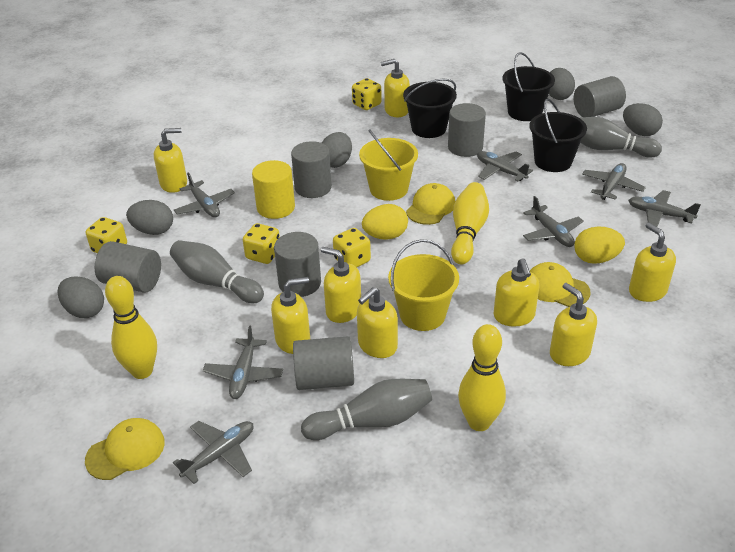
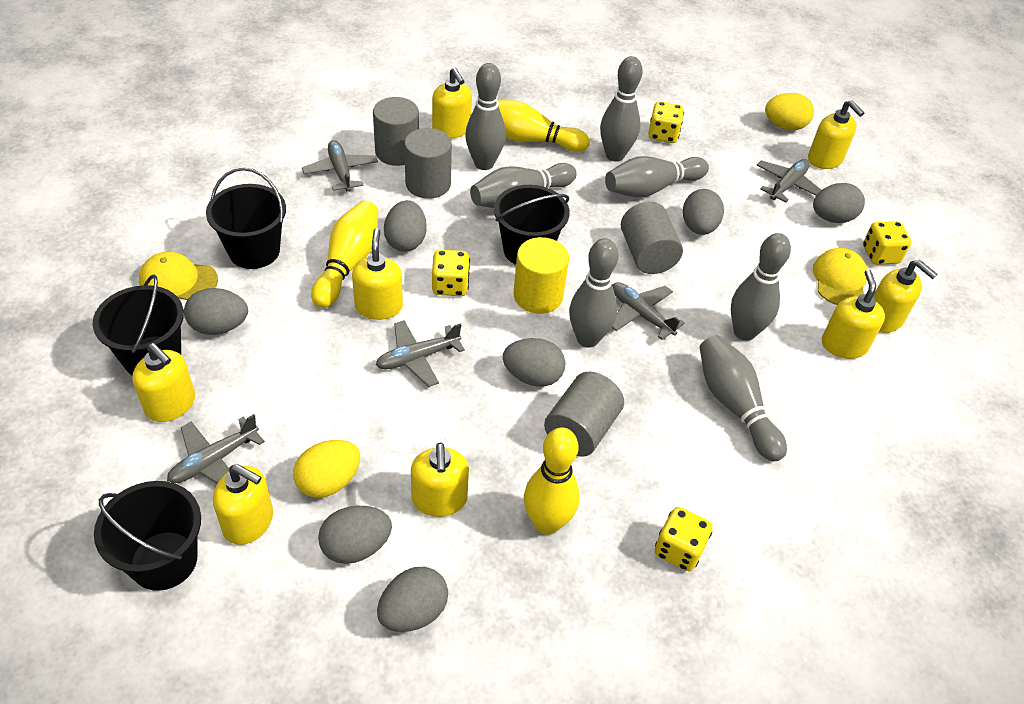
black bucket: 3 -> 4
grey bowling pin: 3 -> 7
grey cylinder: 6 -> 4
grey egg: 5 -> 7
grey plane: 7 -> 5
yellow bucket: 2 -> 0
yellow cap: 3 -> 2

